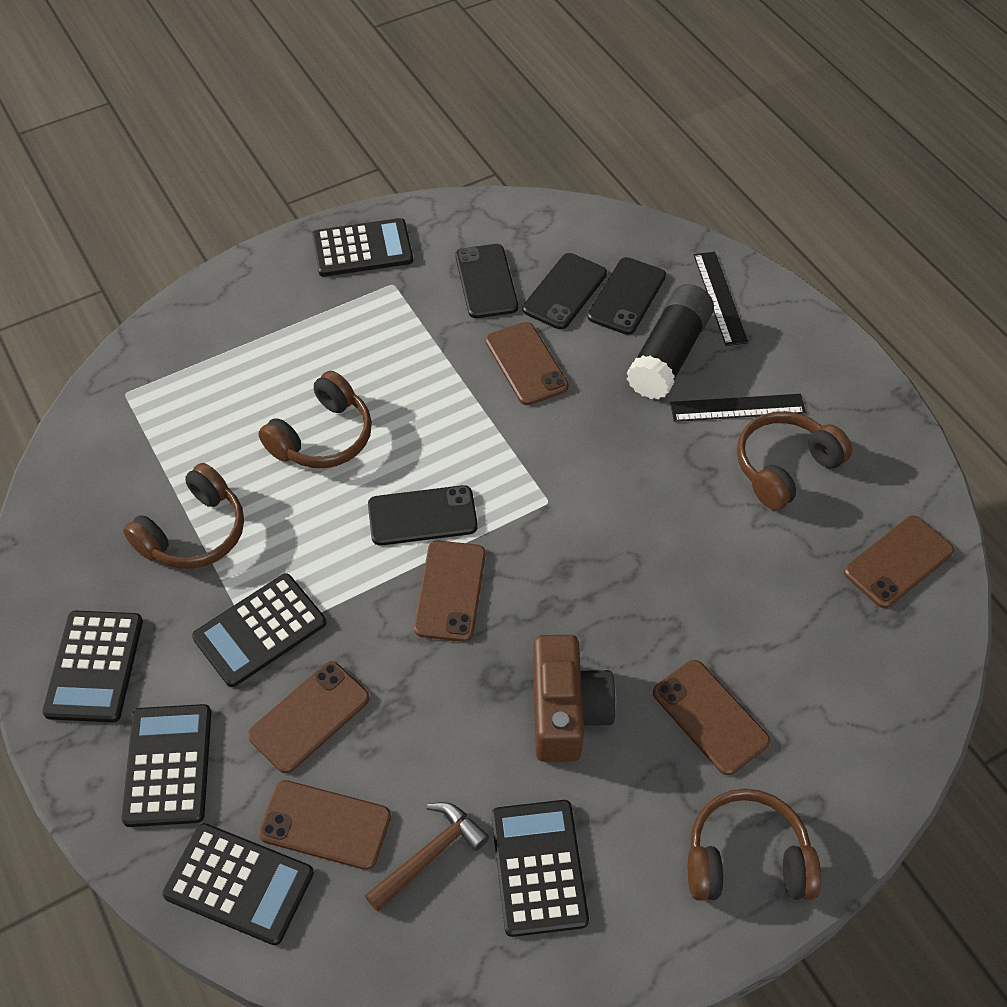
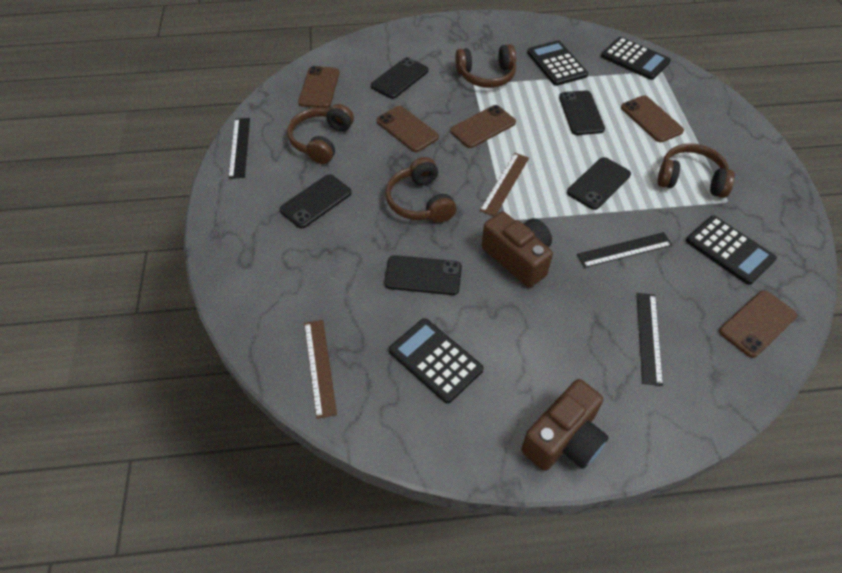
black calculator: 6 -> 4
black glue stick: 1 -> 0
black phone: 4 -> 5
black ruler: 2 -> 3
brown camera: 1 -> 2
brown hammer: 1 -> 0
brown phone: 6 -> 5
brown ruler: 0 -> 2

